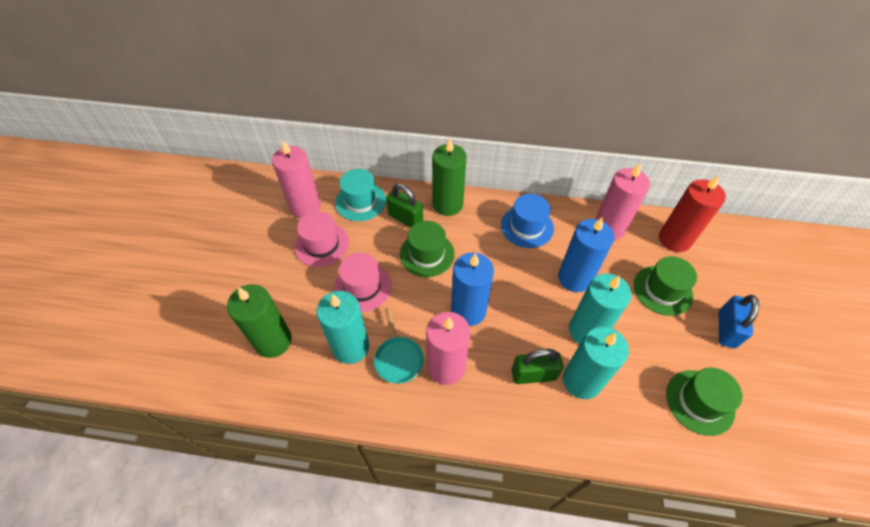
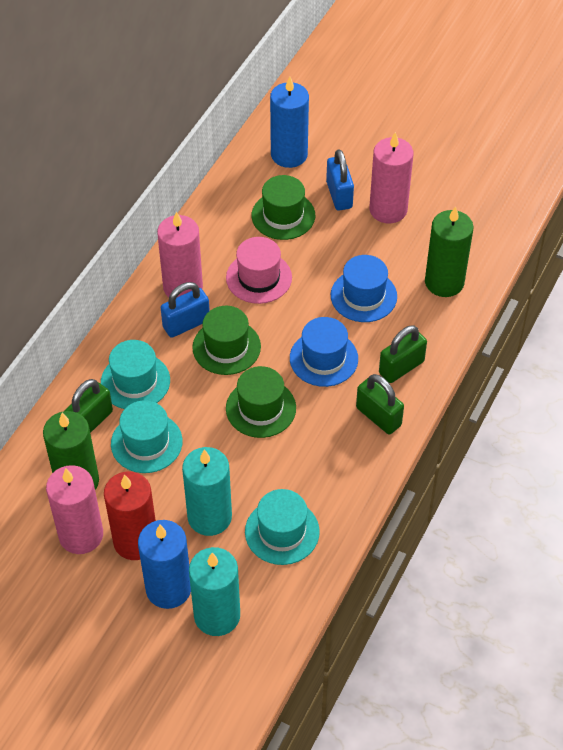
blue hat: 1 -> 2
blue padlock: 1 -> 2
green padlock: 2 -> 3
pink hat: 2 -> 1
turquoise candle: 3 -> 2
turquoise hat: 1 -> 3
turquoise pan: 1 -> 0

